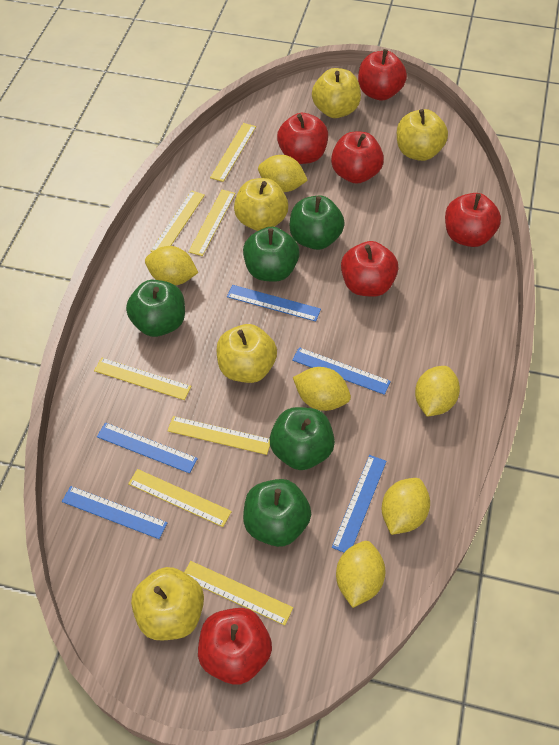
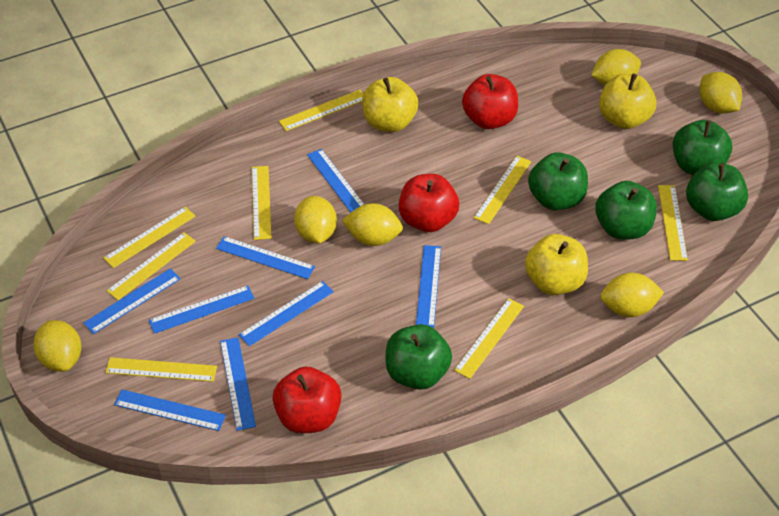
blue ruler: 5 -> 8
red apple: 6 -> 3
yellow apple: 5 -> 3
yellow ruler: 7 -> 8

